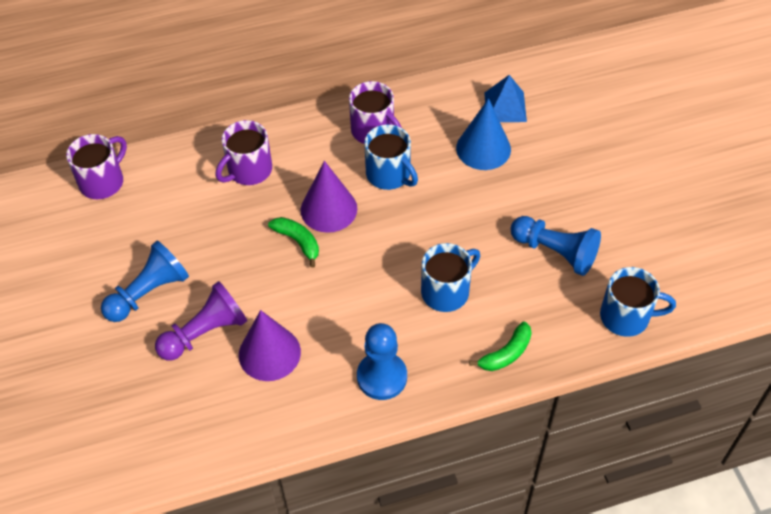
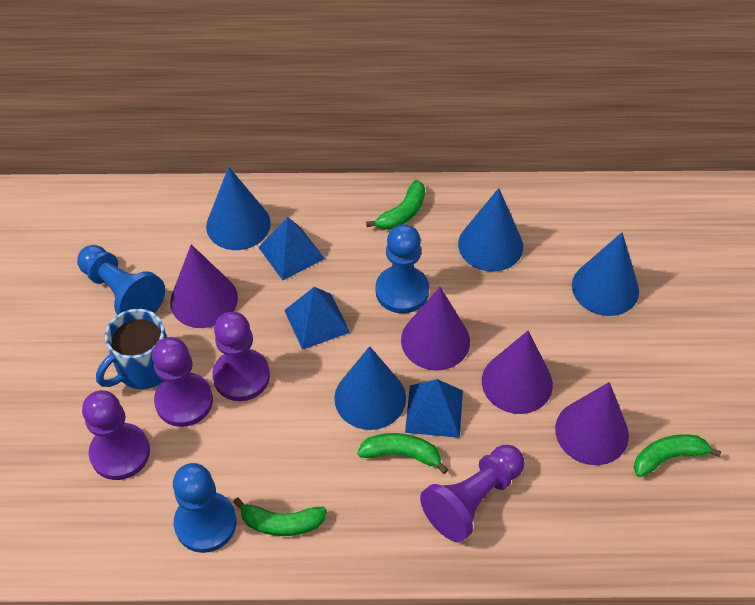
blue cone: 1 -> 4
blue mug: 3 -> 1
blue pyramid: 1 -> 3
green banana: 2 -> 4
purple cone: 2 -> 4
purple mug: 3 -> 0
purple pawn: 1 -> 4

